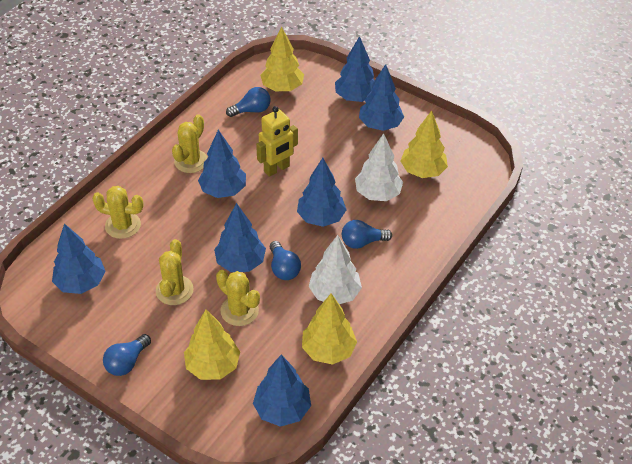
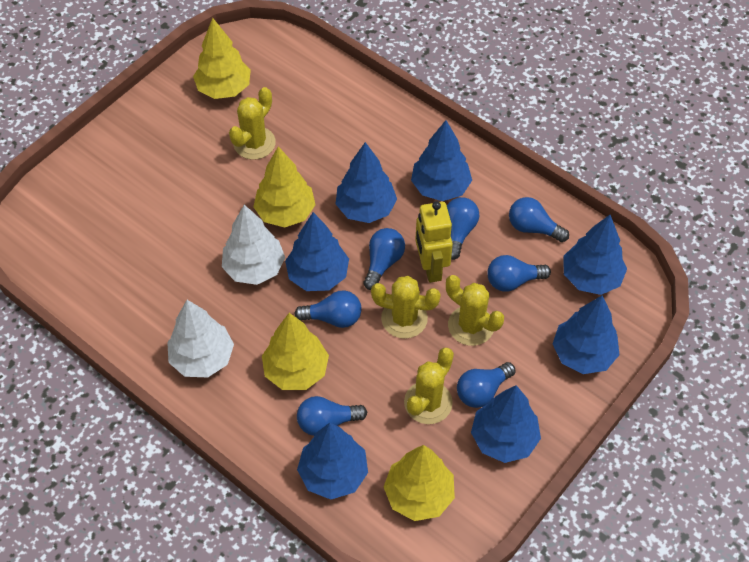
blue light bulb: 4 -> 7

